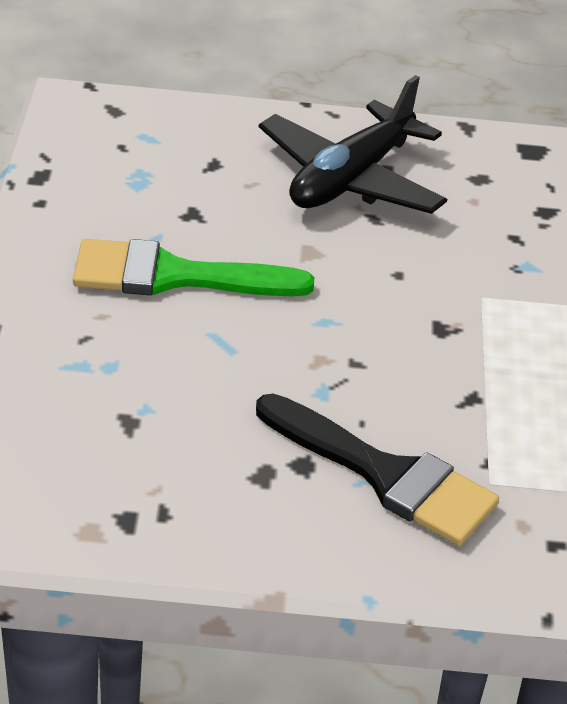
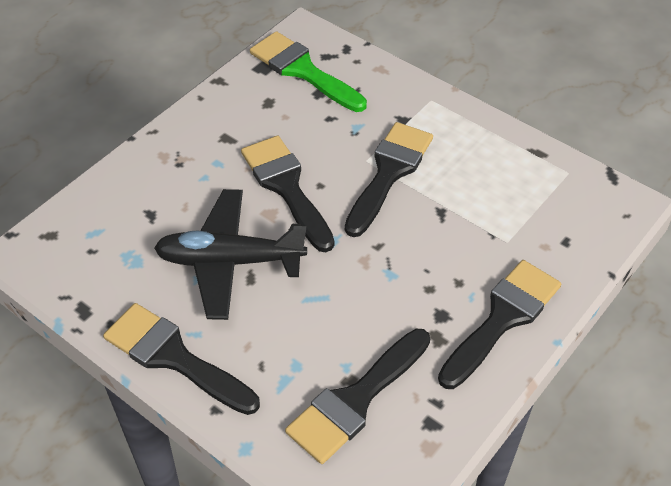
black brush: 1 -> 5

